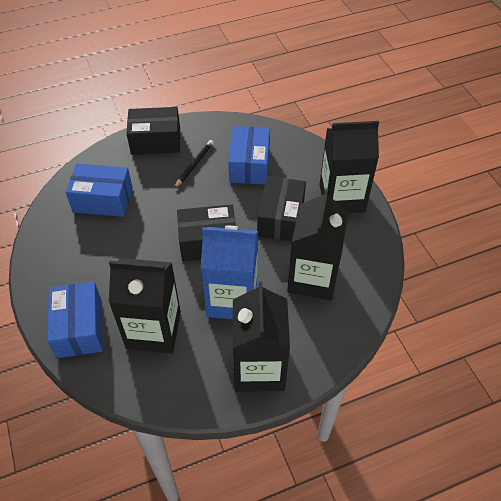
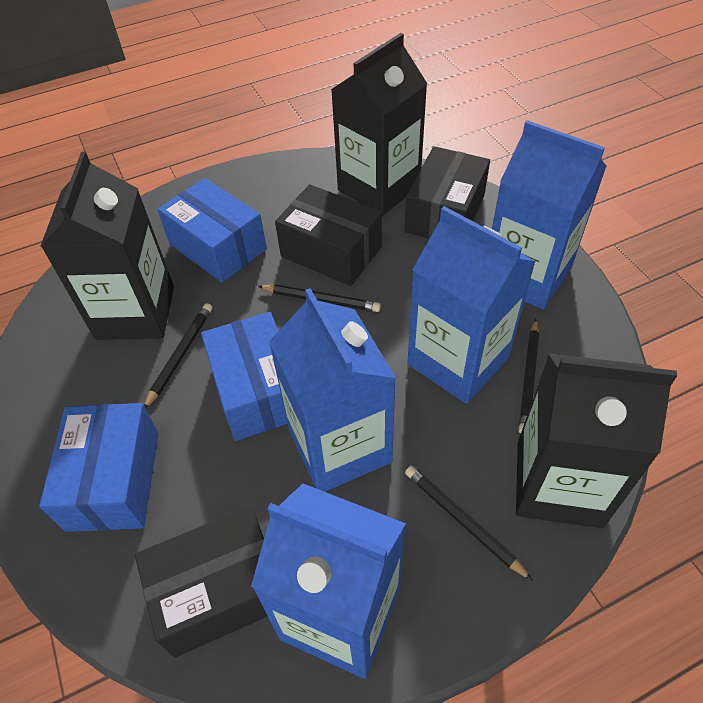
black carton: 4 -> 3
black pencil: 1 -> 4
blue carton: 1 -> 4

